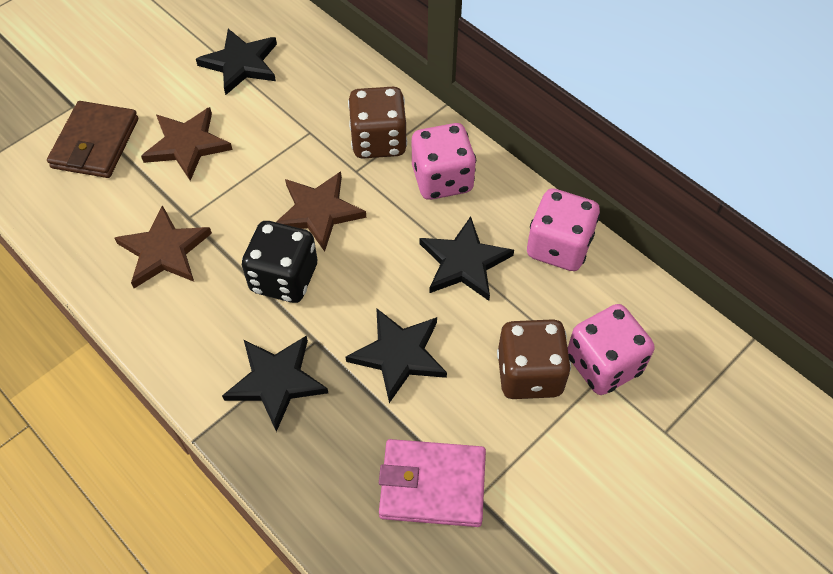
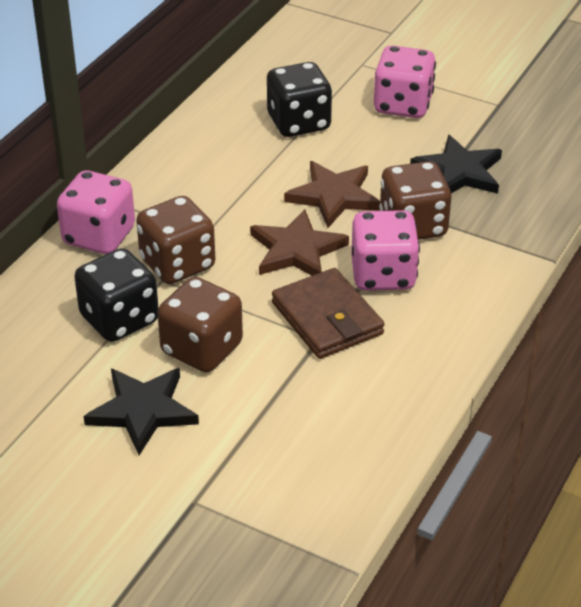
black dice: 1 -> 2
black star: 4 -> 2
brown dice: 2 -> 3
brown star: 3 -> 2
pink wallet: 1 -> 0

